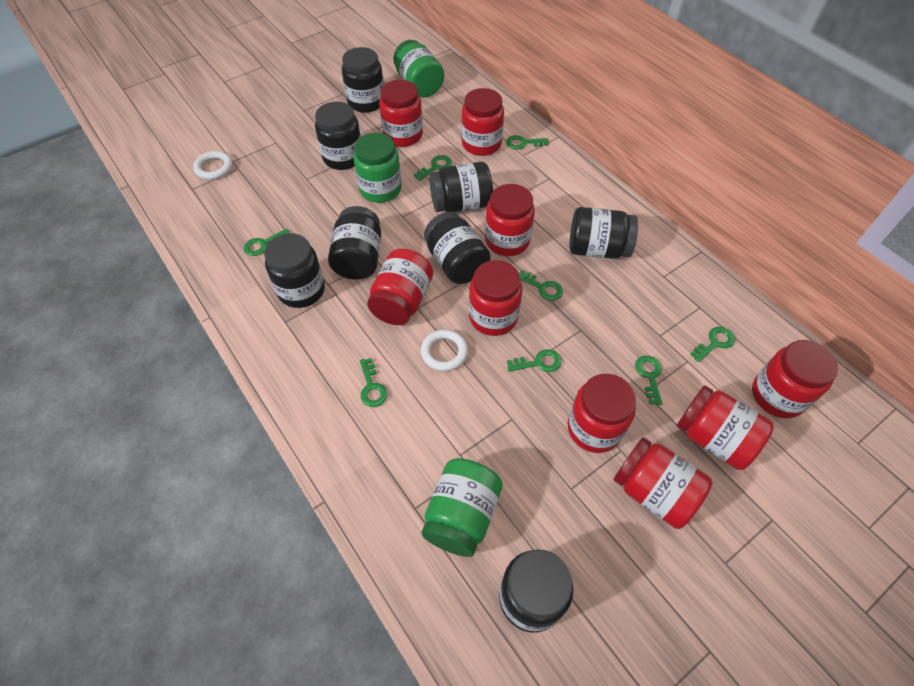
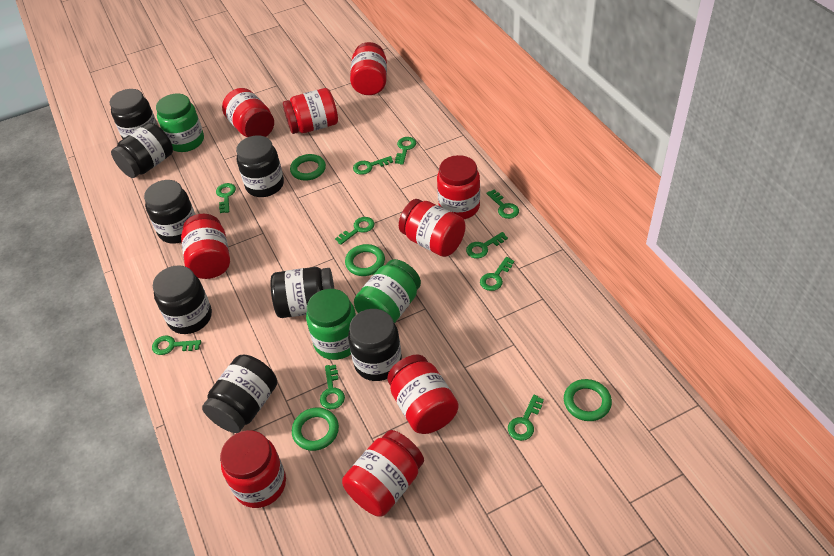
green key: 8 -> 10
green ring: 0 -> 4
white ring: 2 -> 0

